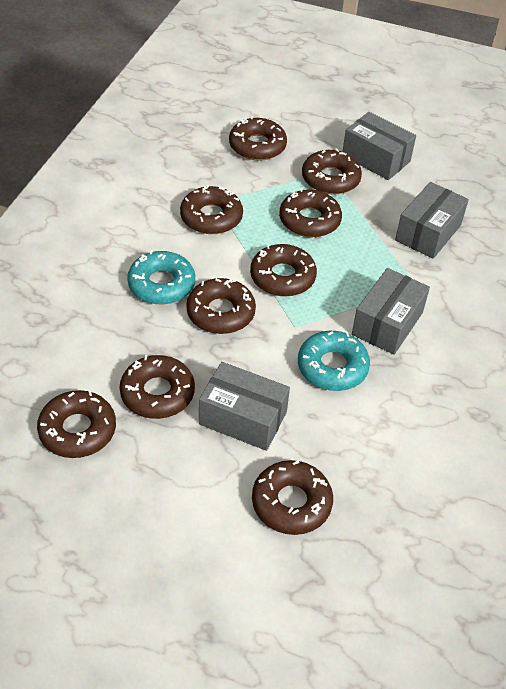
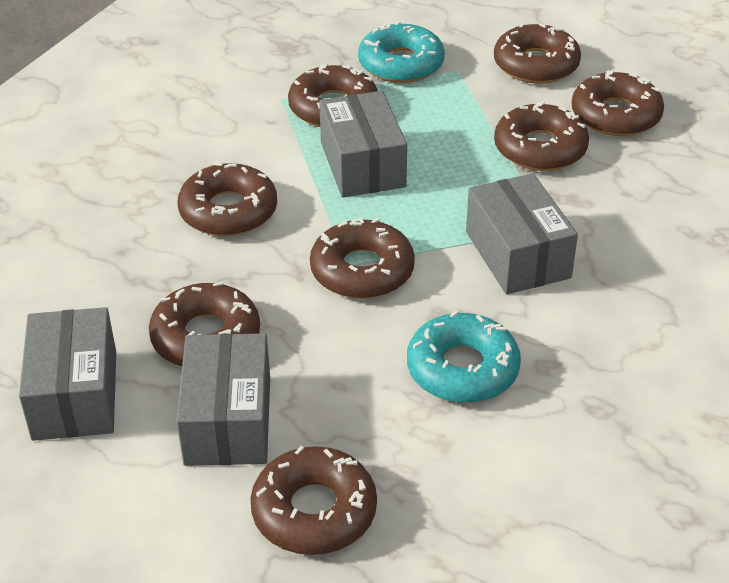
brown donut: 9 -> 8

